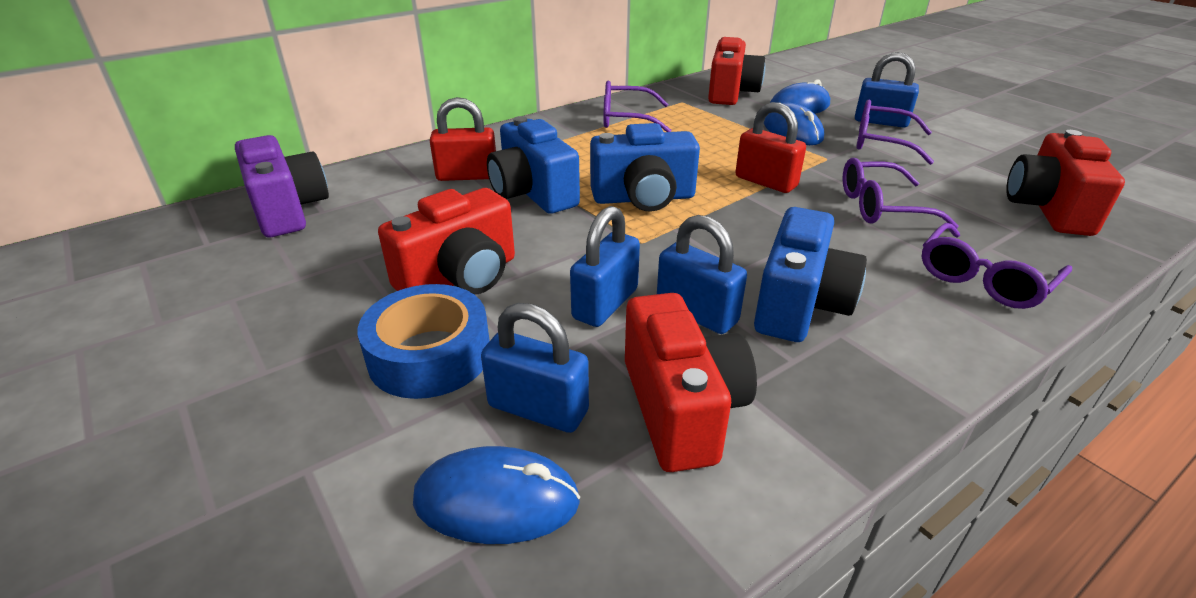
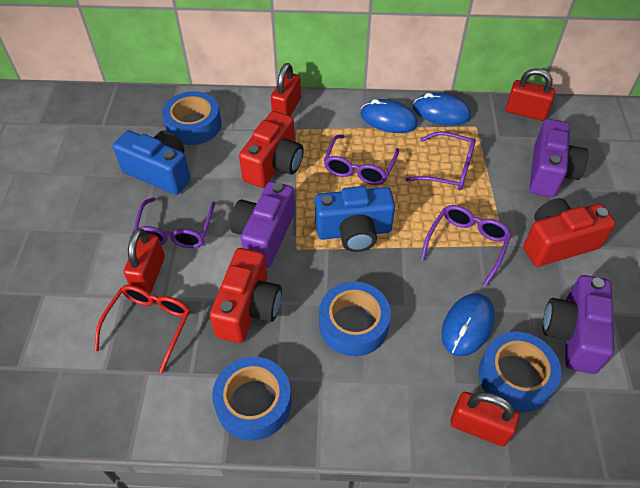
blue camera: 3 -> 2
blue padlock: 4 -> 0
blue tape: 1 -> 4
purple camera: 1 -> 3
red camera: 4 -> 3
red glasses: 0 -> 1
red padlock: 2 -> 4

